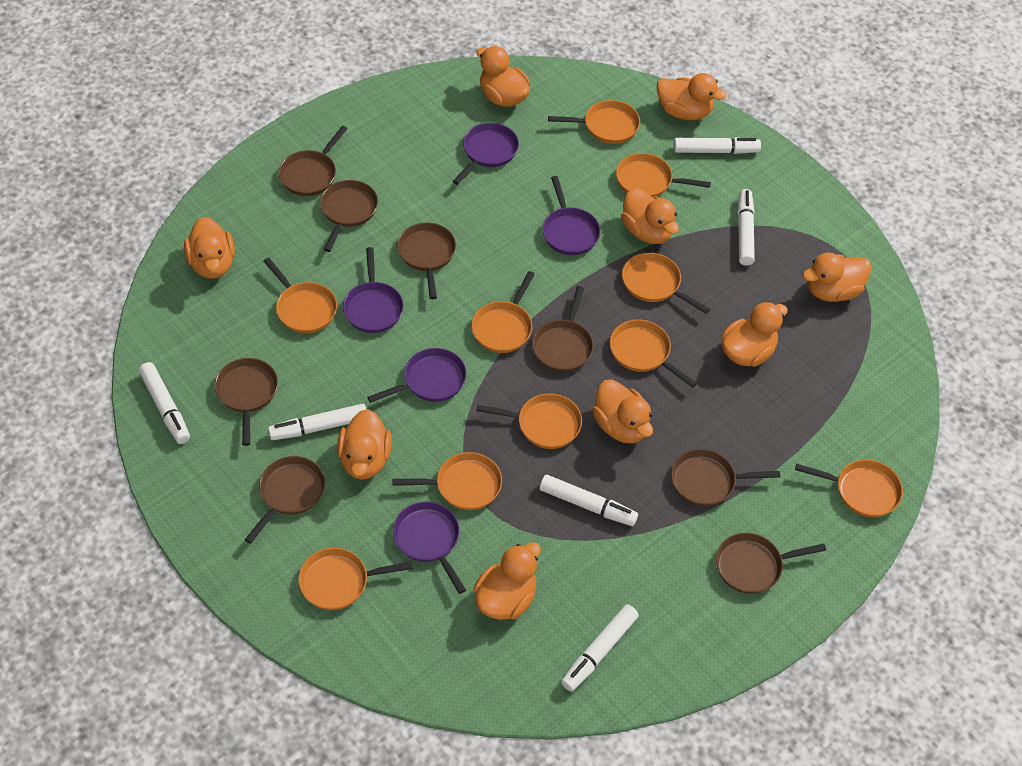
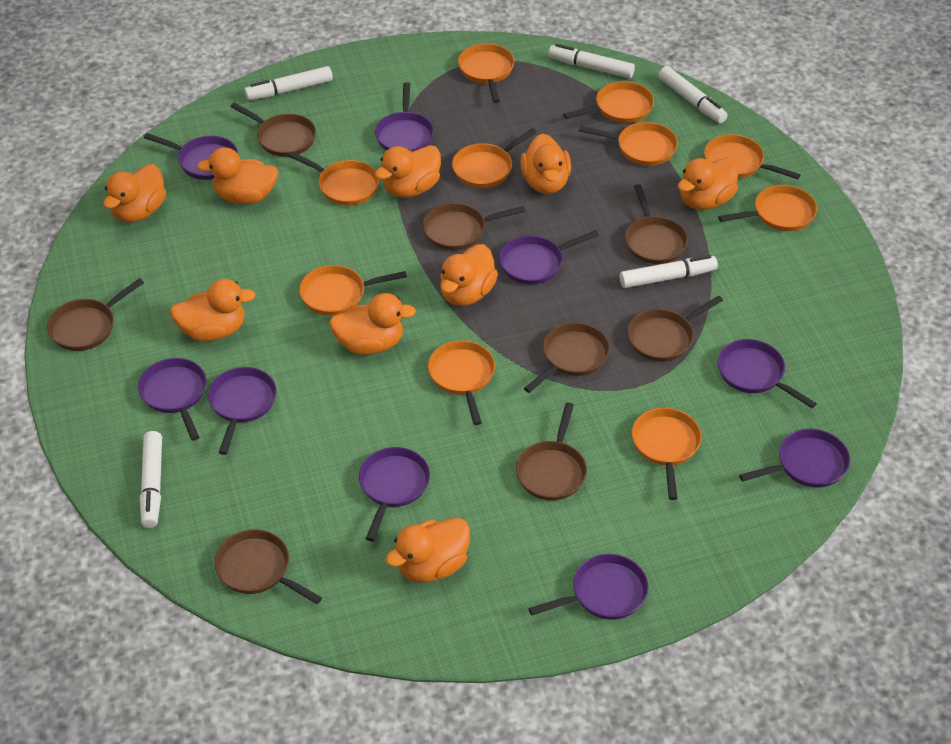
purple pan: 5 -> 9
white marker: 6 -> 5

